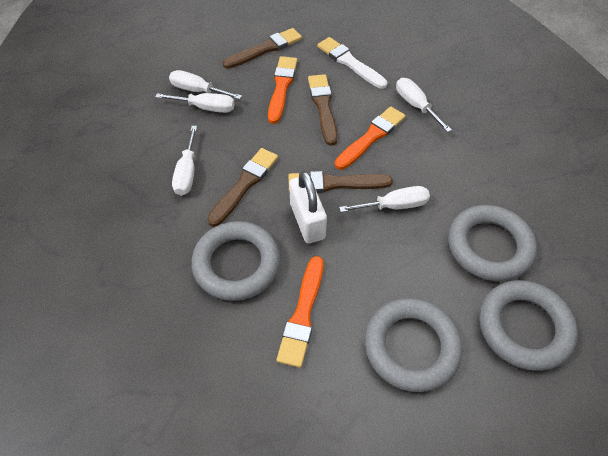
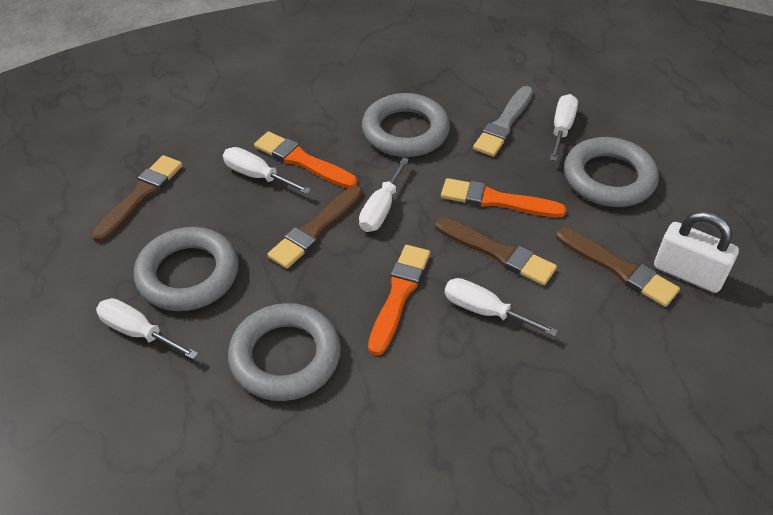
grey brush: 0 -> 1
white brush: 1 -> 0

